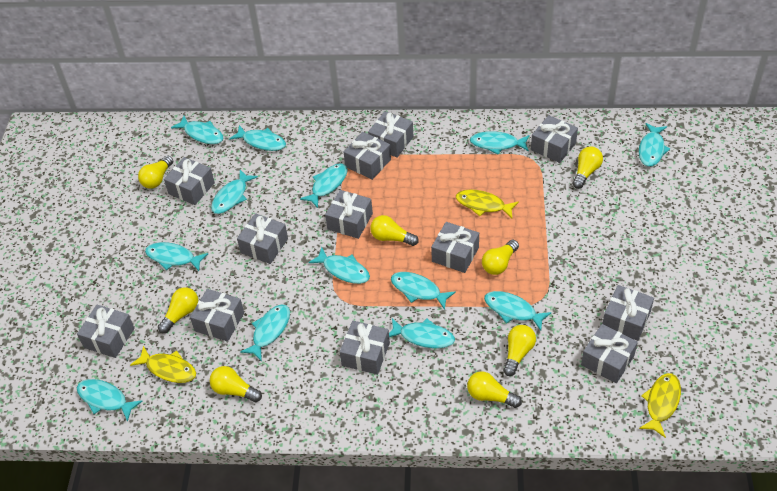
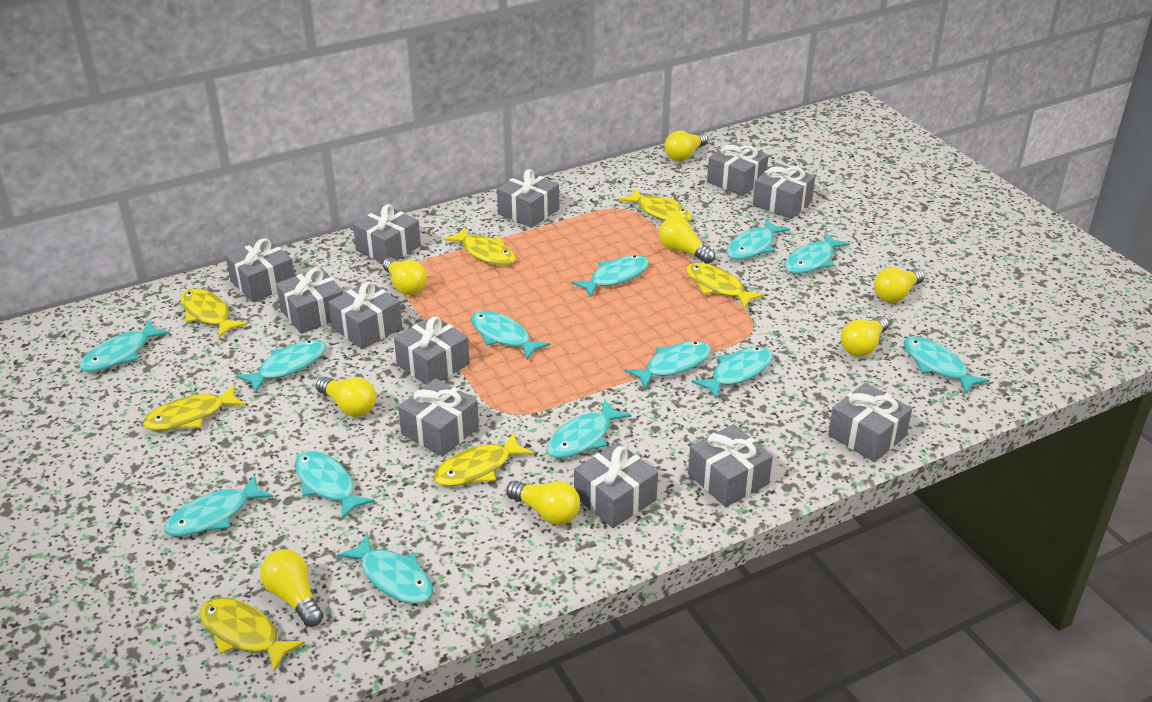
yellow fish: 3 -> 7

